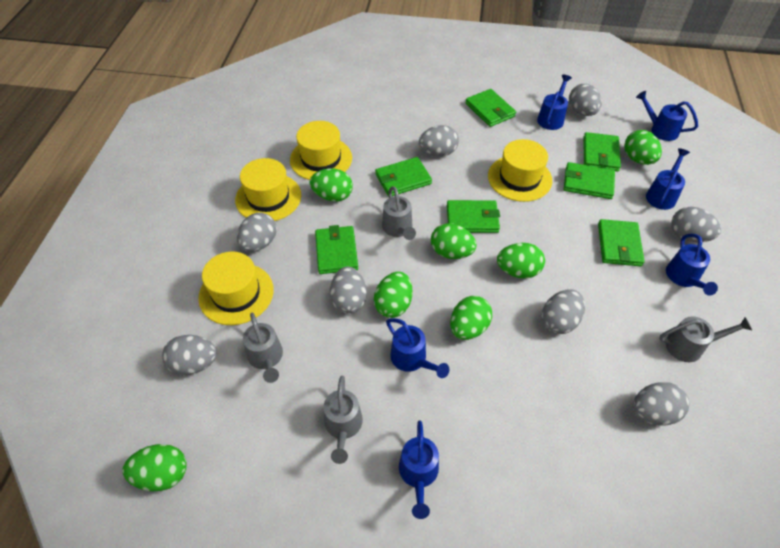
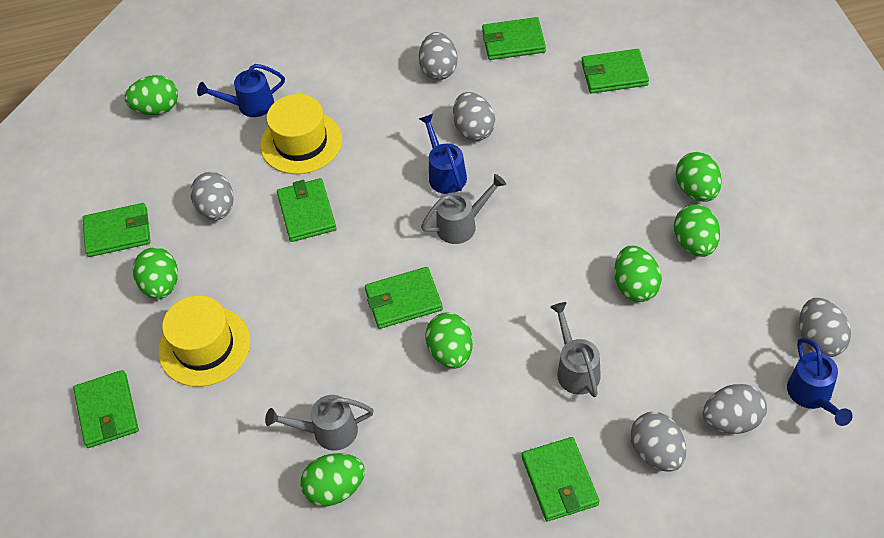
blue watering can: 6 -> 3
grey egg: 8 -> 6
grey watering can: 4 -> 3
yellow hat: 4 -> 2

